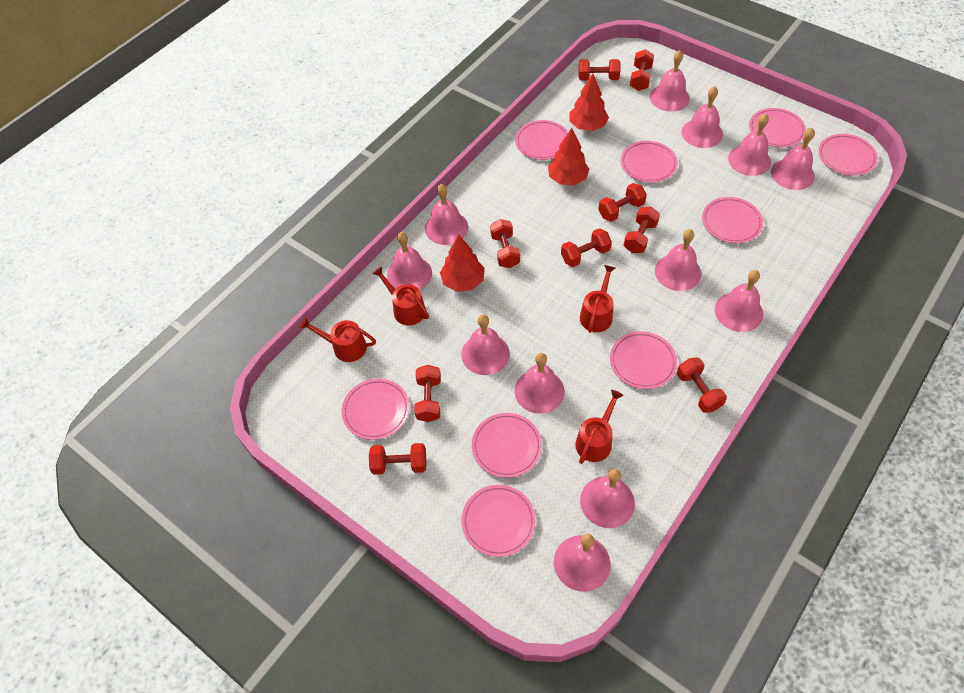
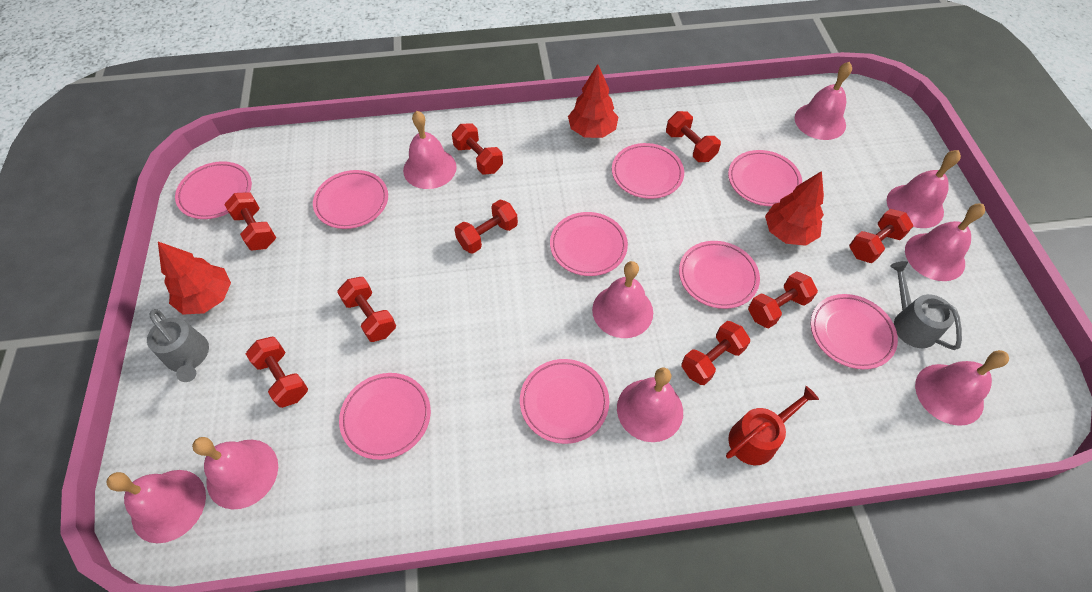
grey watering can: 0 -> 2
pink bell: 12 -> 9
red watering can: 4 -> 1

